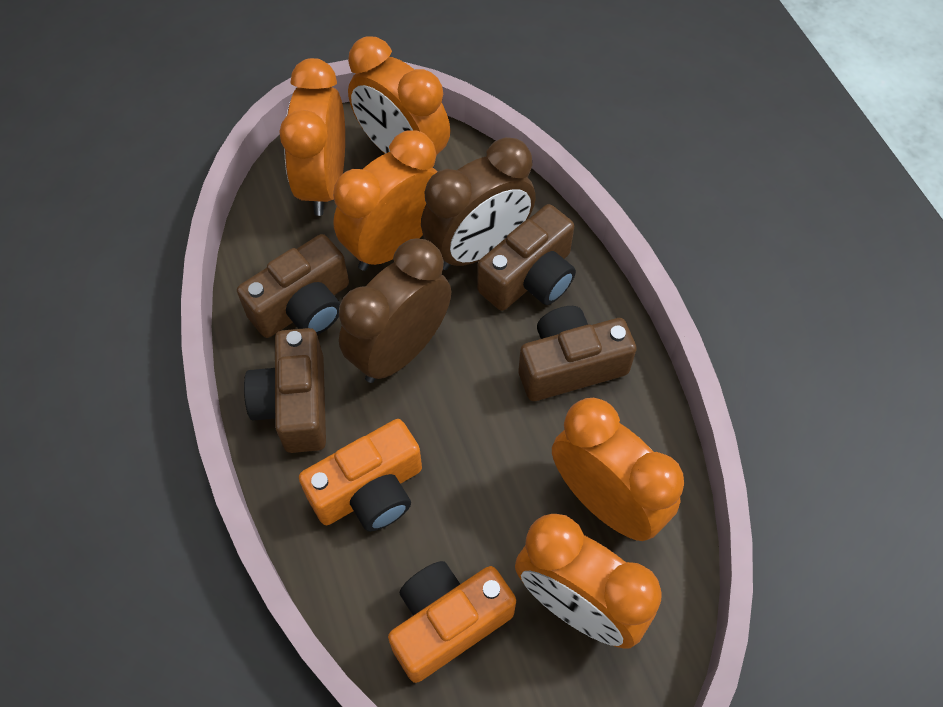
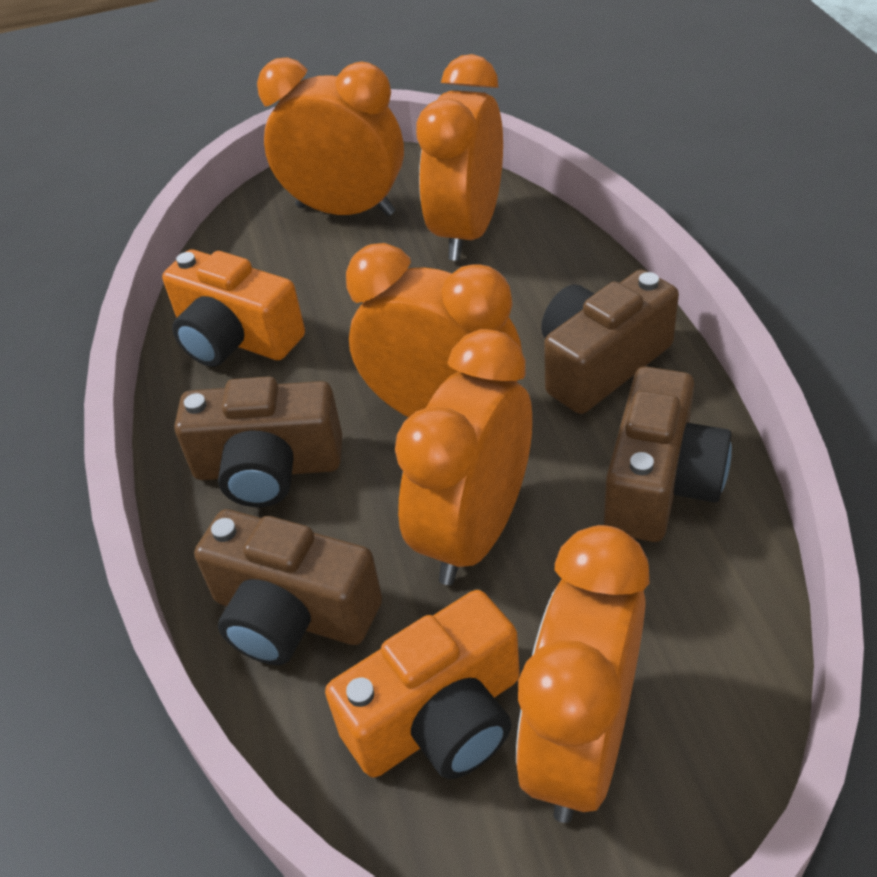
brown clock: 2 -> 0

